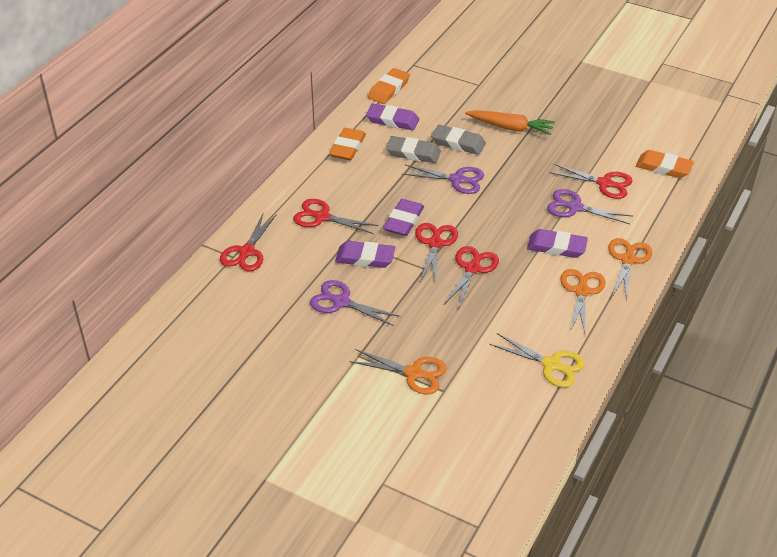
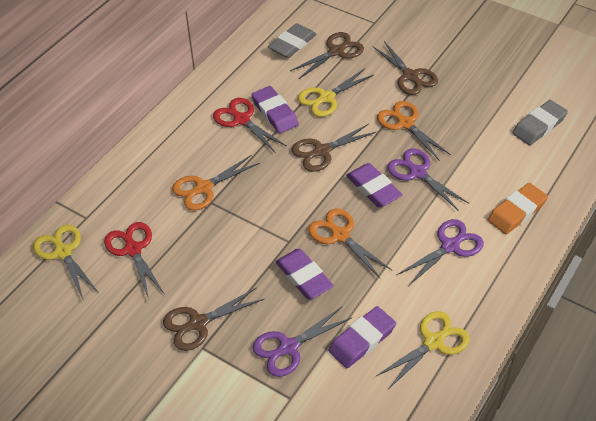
brown scissors: 0 -> 4
orange carrot: 1 -> 0
orange eraser: 3 -> 1
red scissors: 5 -> 2
yellow scissors: 1 -> 3

